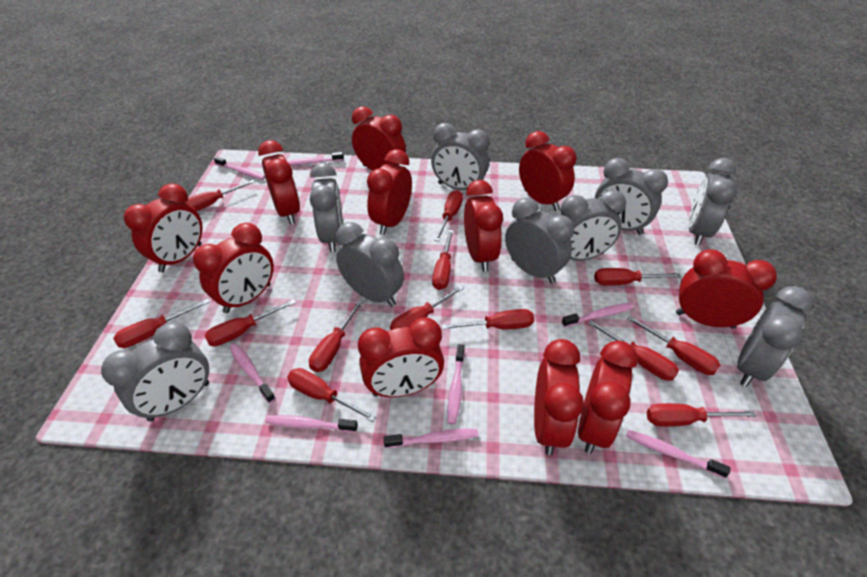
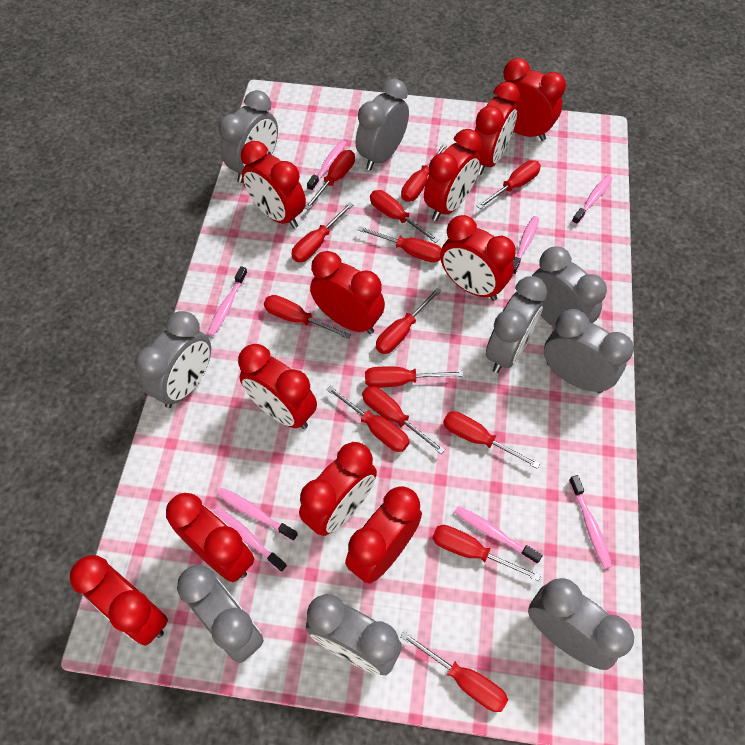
red screwdriver: 13 -> 14

